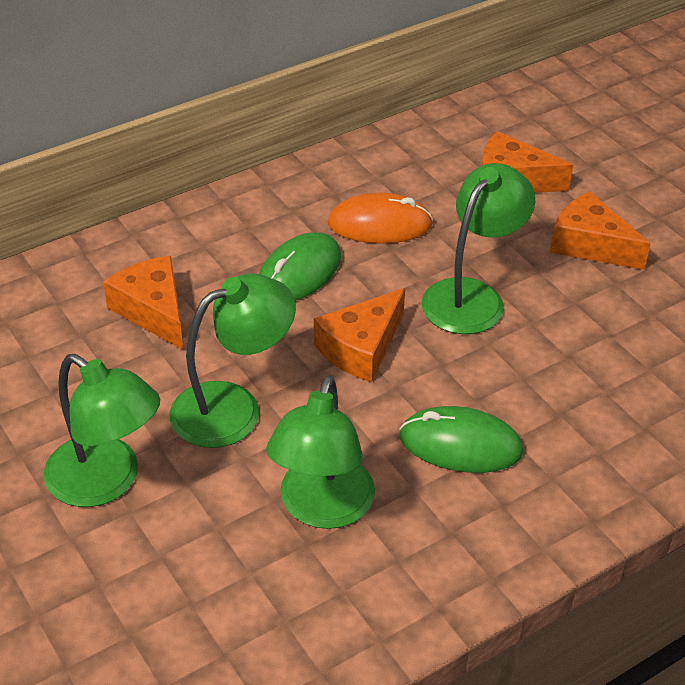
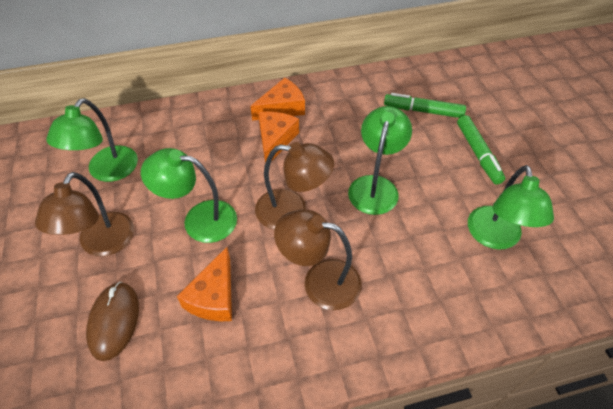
brown lamp: 0 -> 3
brown mouse: 0 -> 1
green marker: 0 -> 2
green mouse: 2 -> 0
orange cheese: 4 -> 3
orange mouse: 1 -> 0

